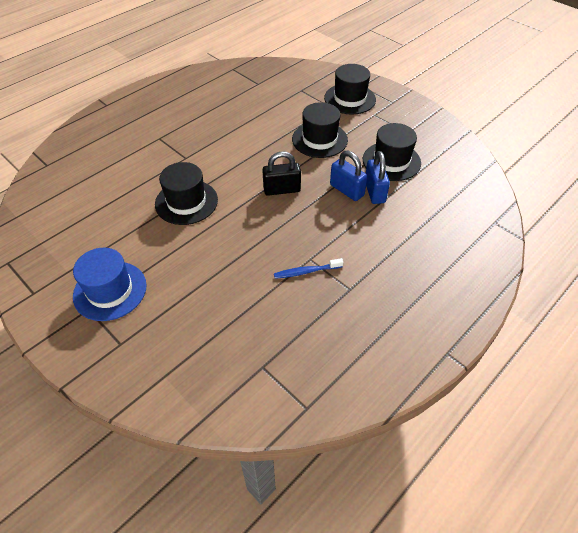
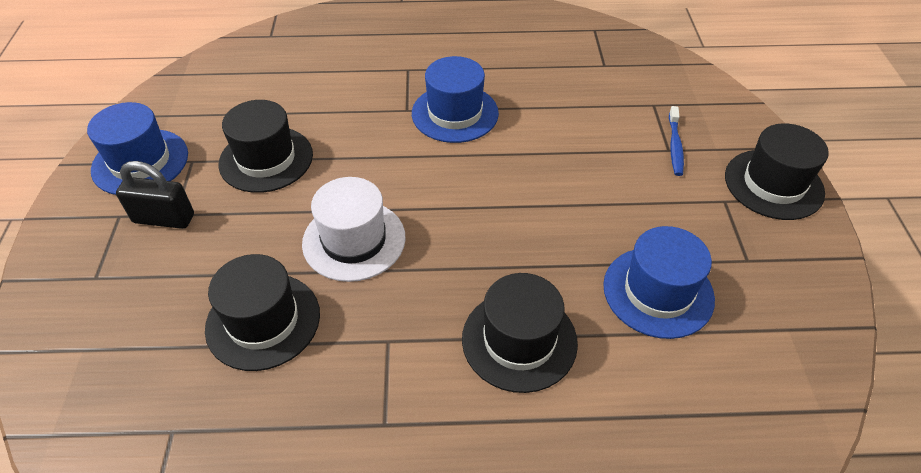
blue hat: 1 -> 3
blue padlock: 2 -> 0
white hat: 0 -> 1

